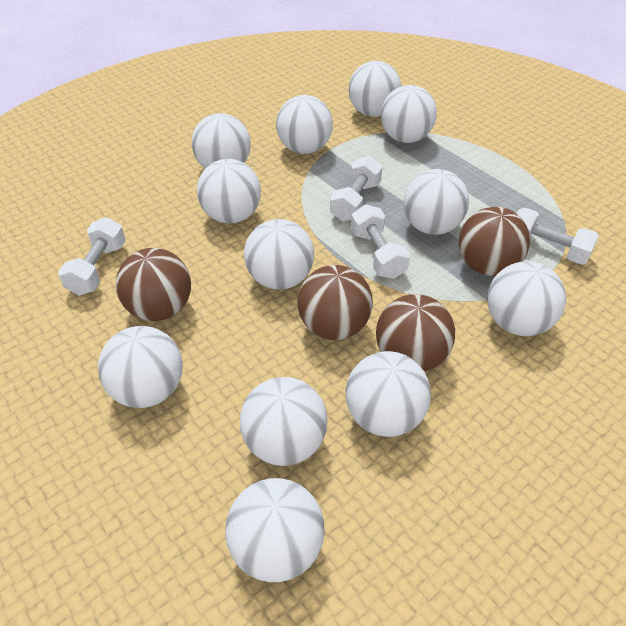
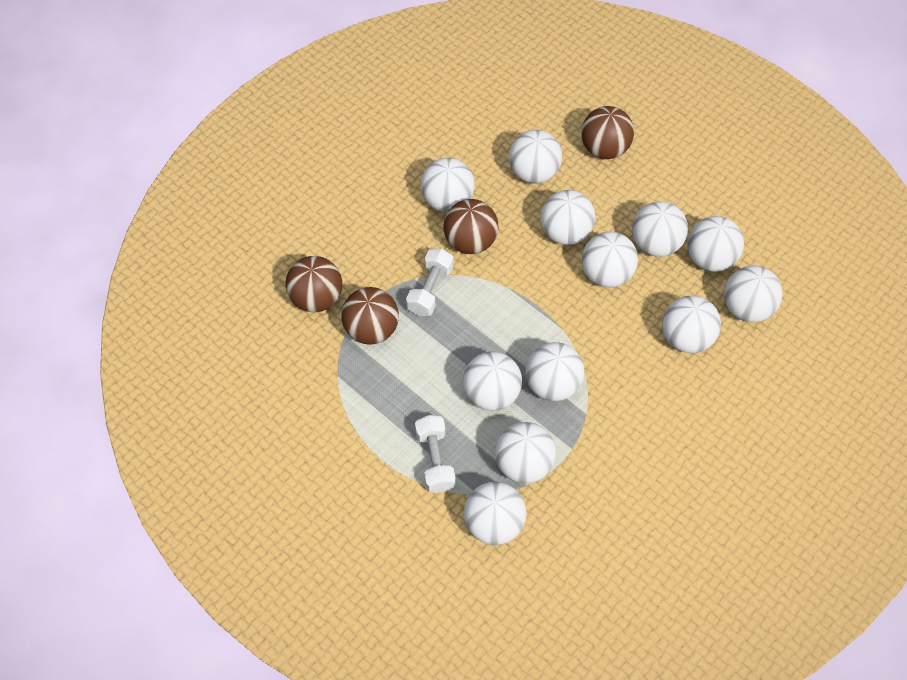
white dumbbell: 4 -> 2

